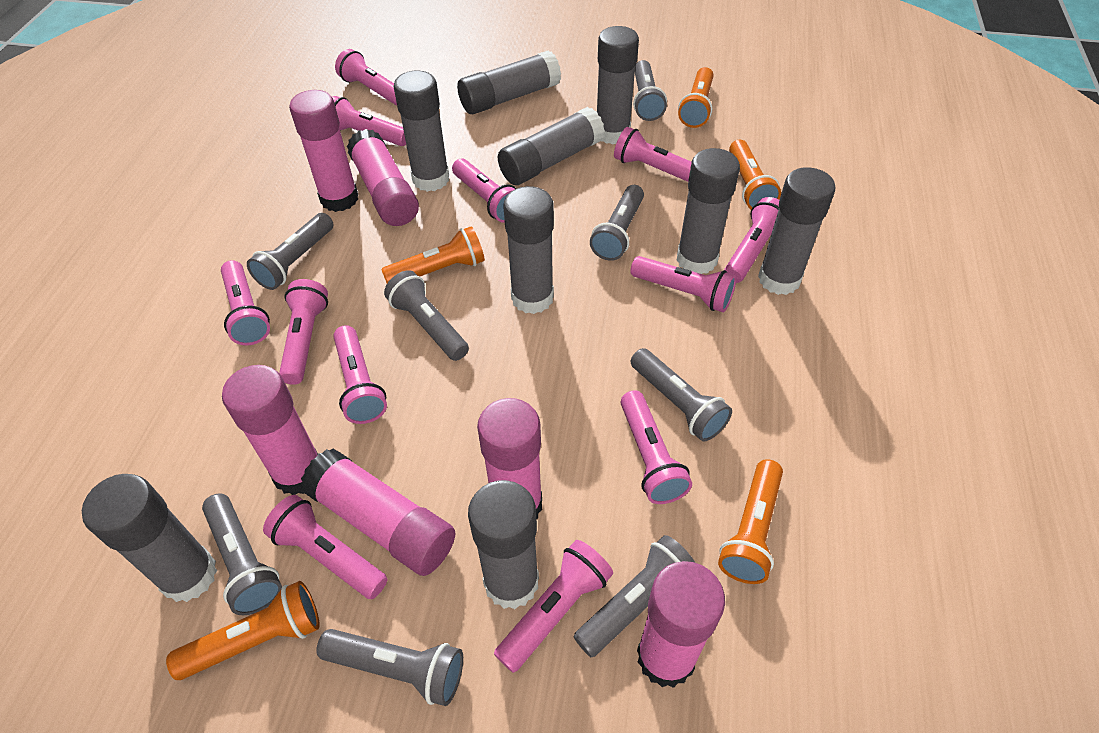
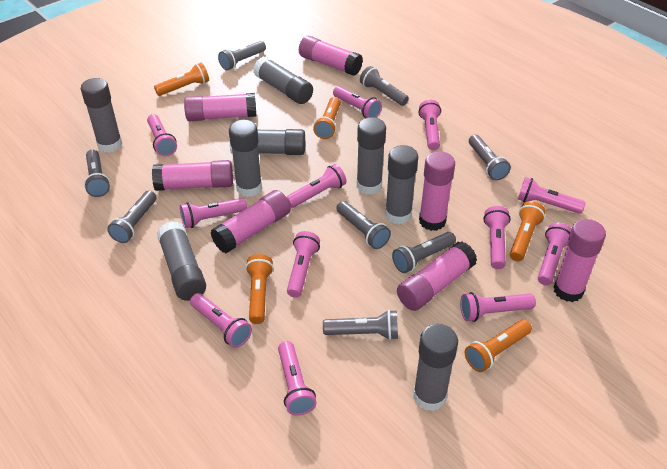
grey glue stick: 9 -> 8
pink glue stick: 6 -> 7

